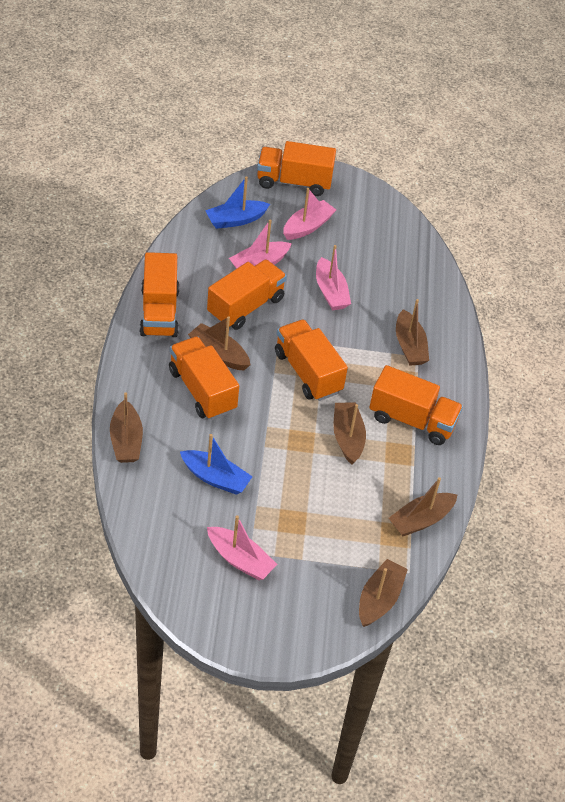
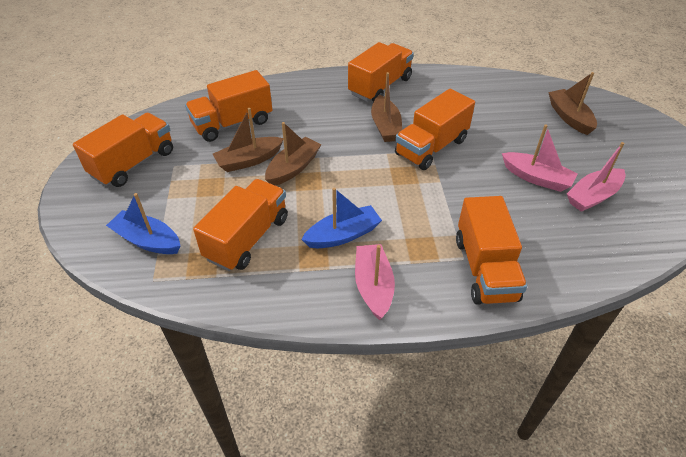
brown boat: 6 -> 4
pink boat: 4 -> 3

